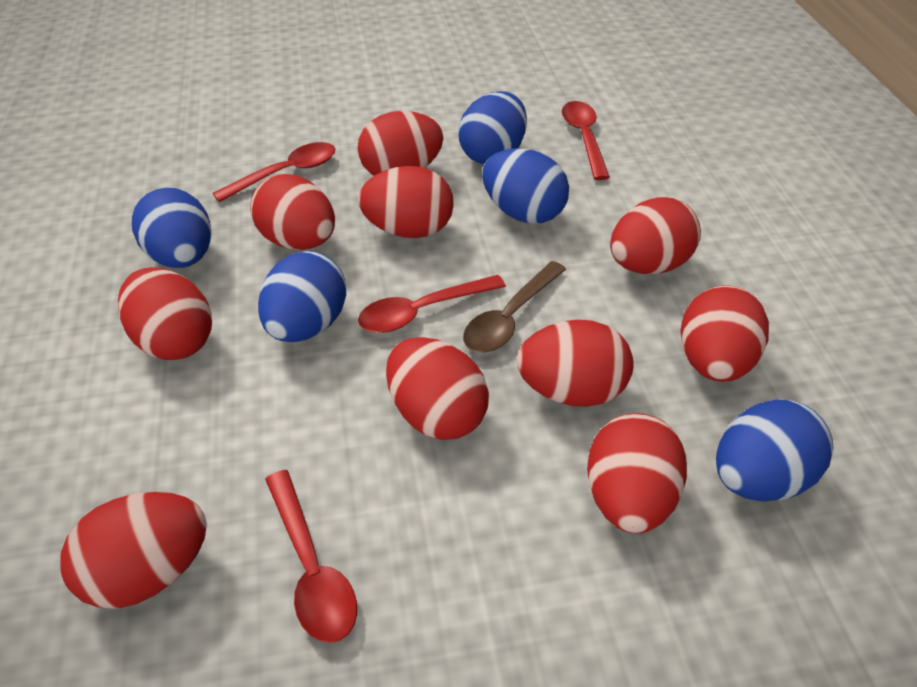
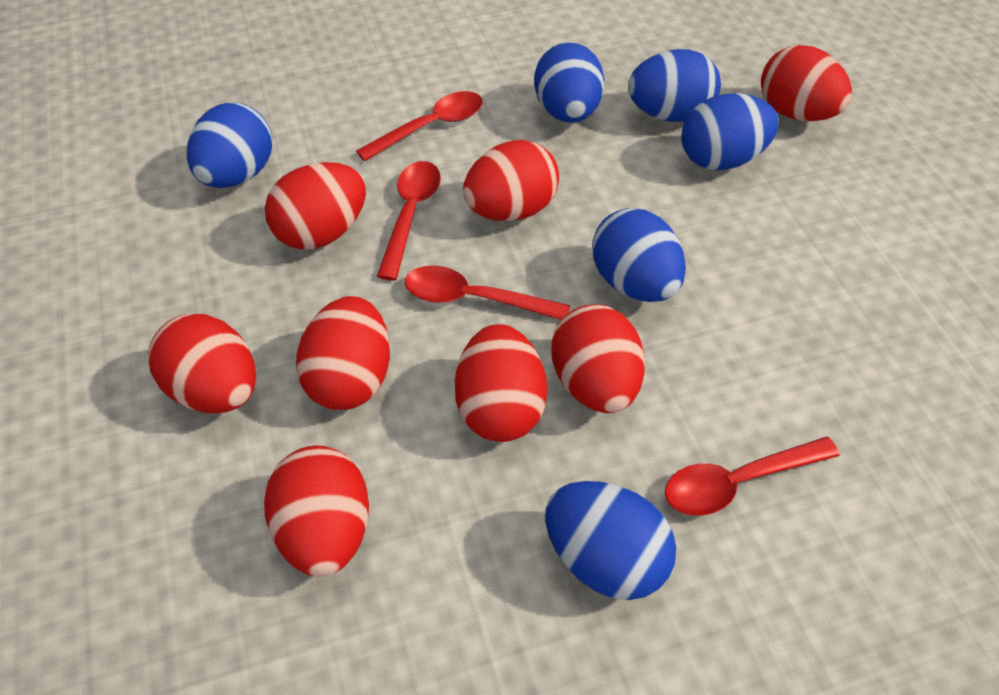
blue egg: 5 -> 6
brown spoon: 1 -> 0
red egg: 10 -> 8

